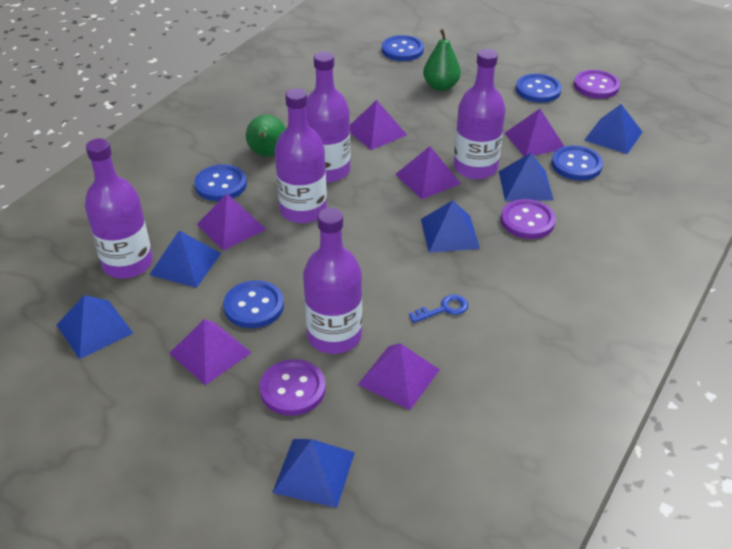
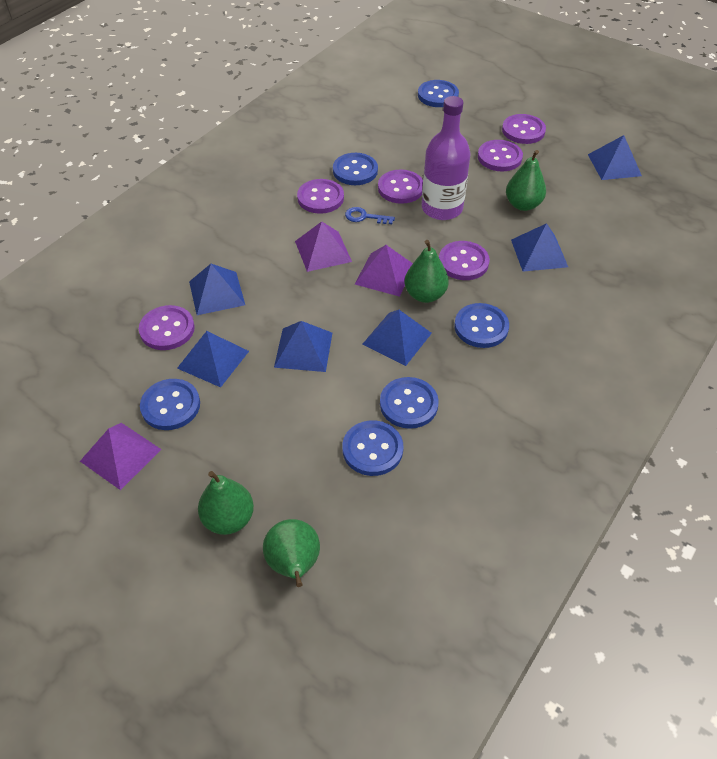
blue button: 5 -> 6
green pear: 2 -> 4
purple bottle: 5 -> 1
purple button: 3 -> 6
purple pyramid: 6 -> 3

